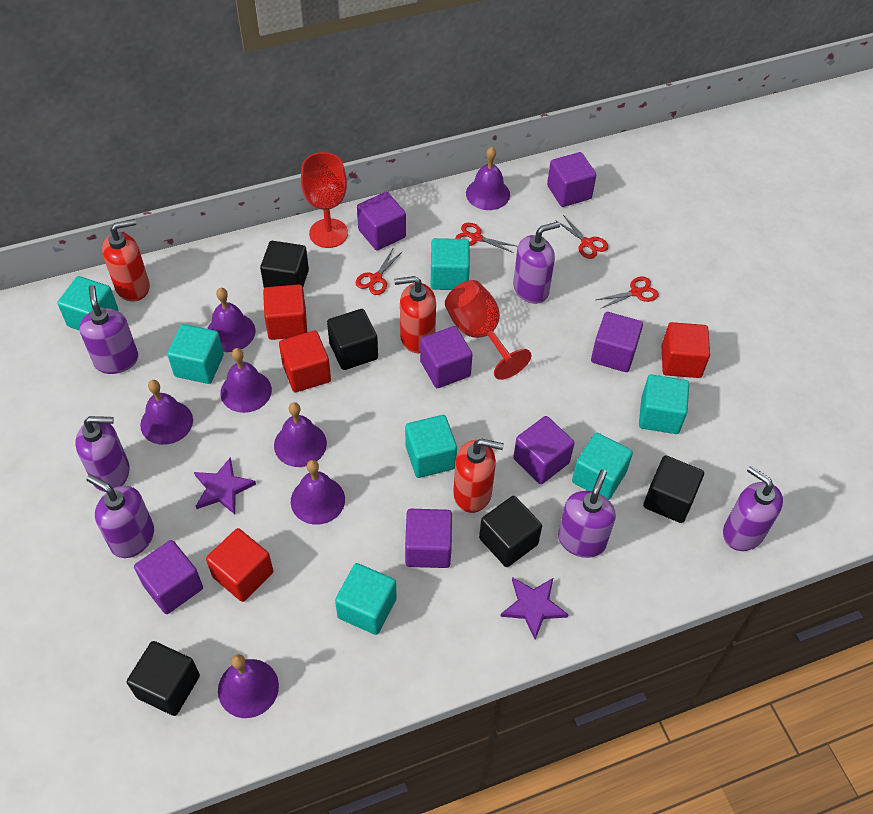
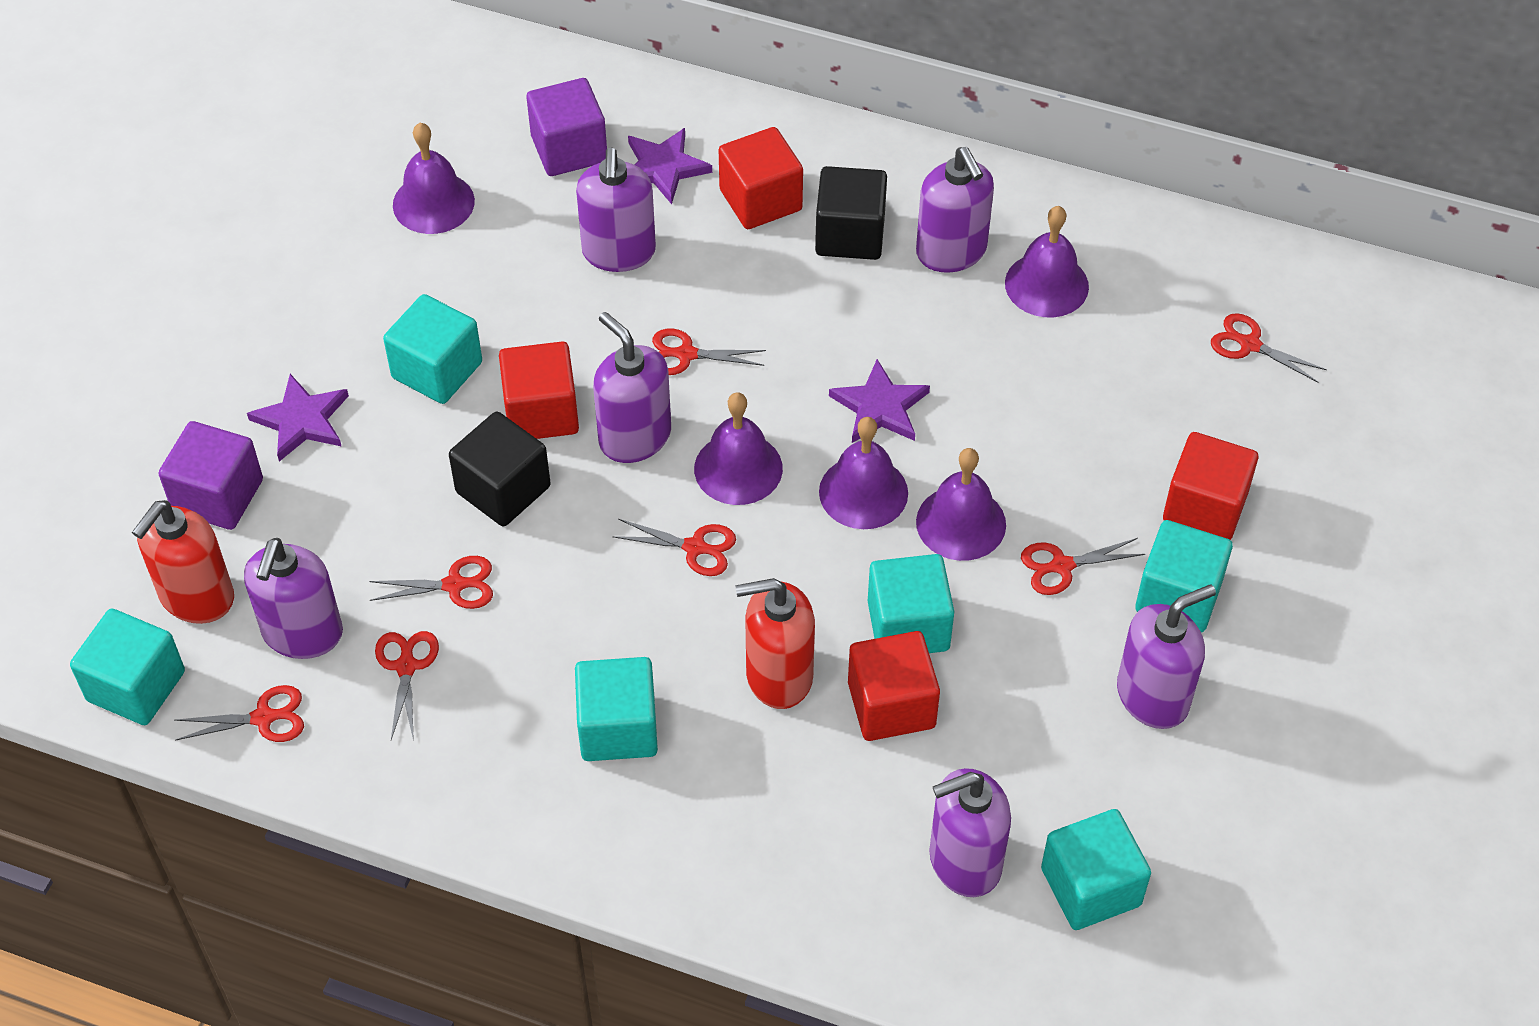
black cube: 5 -> 2
purple bell: 7 -> 5
purple cube: 7 -> 2
purple star: 2 -> 3
red goblet: 2 -> 0
red scissors: 4 -> 7
red soap dispenser: 3 -> 2
turquoise cube: 7 -> 6

